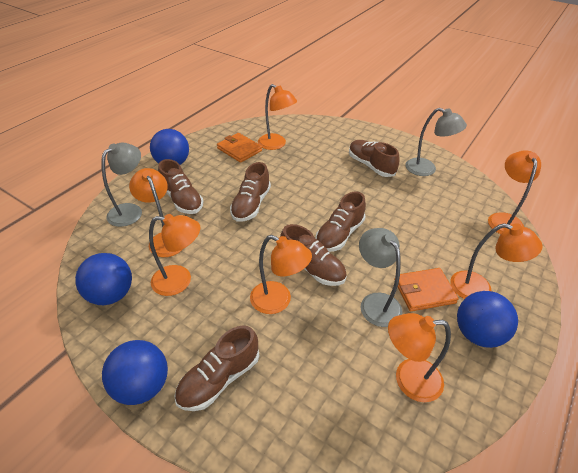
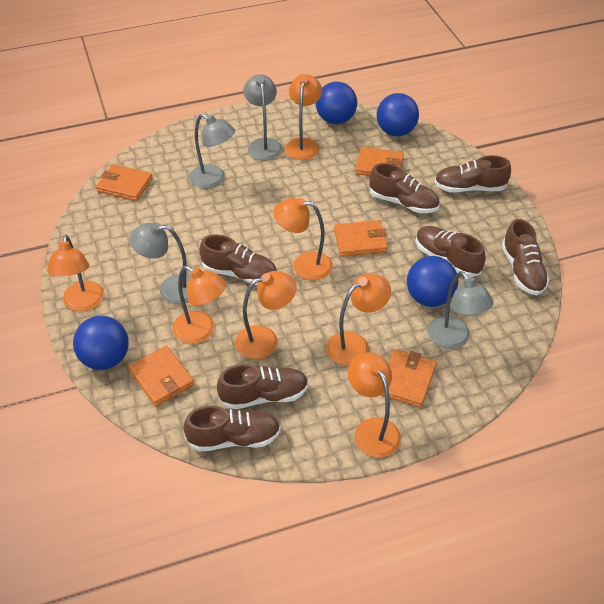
brown shoe: 6 -> 7
grey lamp: 3 -> 4
orange wallet: 2 -> 5

